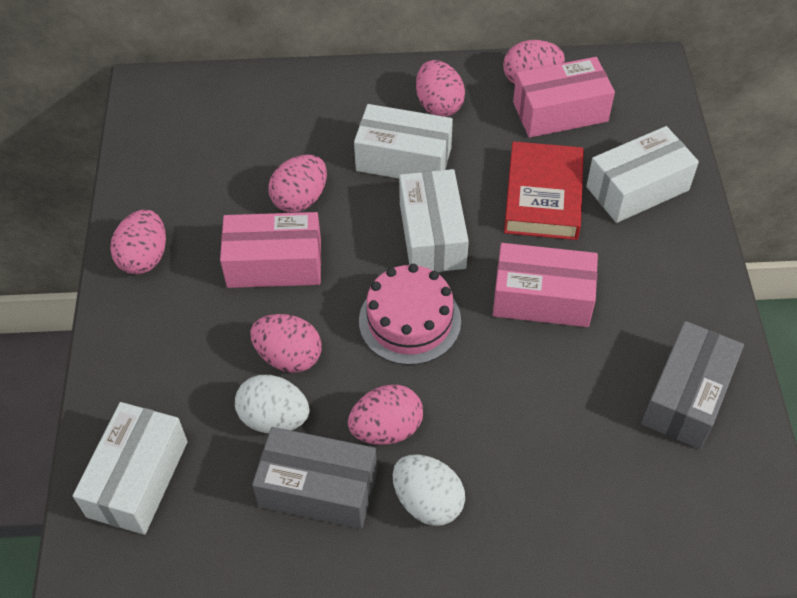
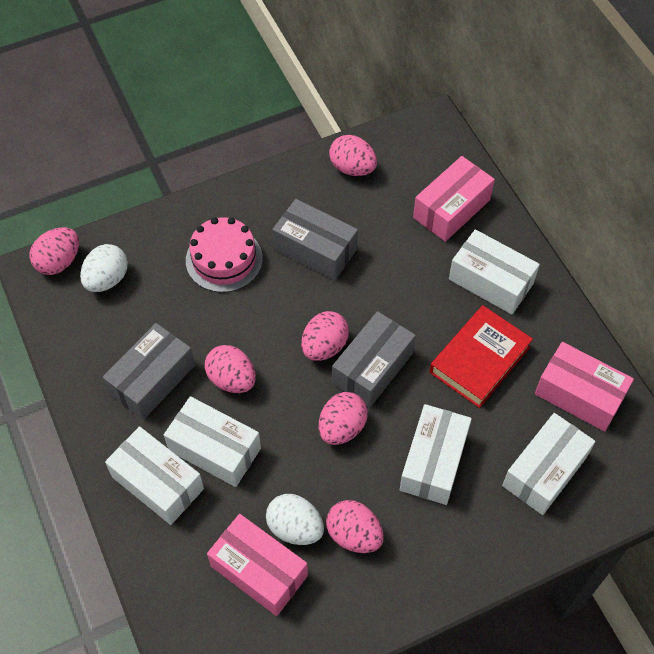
grey box: 2 -> 3
white box: 4 -> 5

